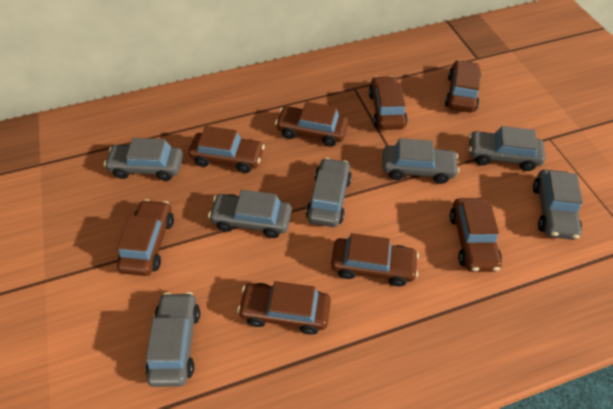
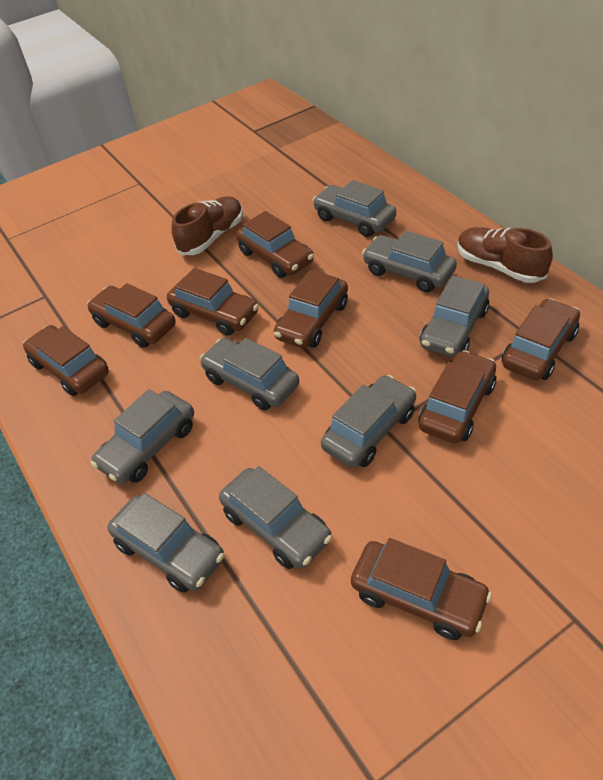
brown shoe: 0 -> 2
grey car: 7 -> 8

